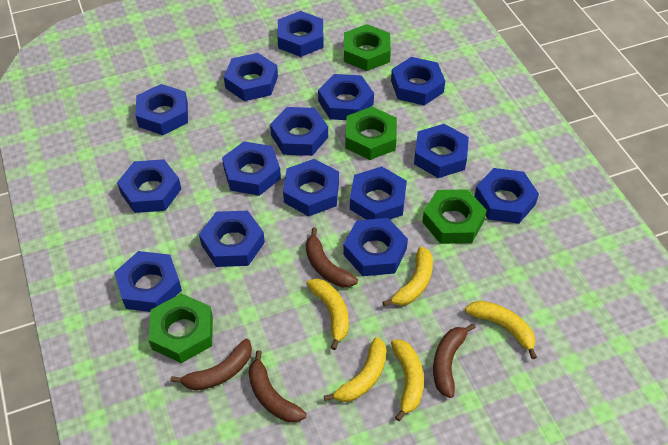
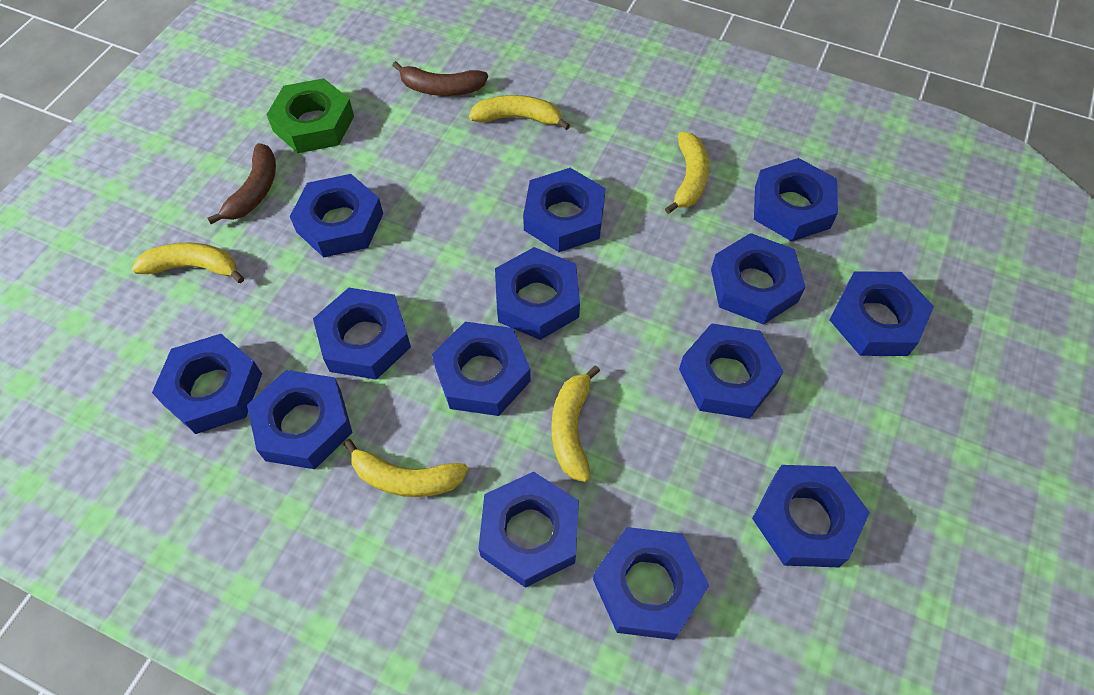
blue nut: 15 -> 14
brown banana: 4 -> 2
green nut: 4 -> 1

